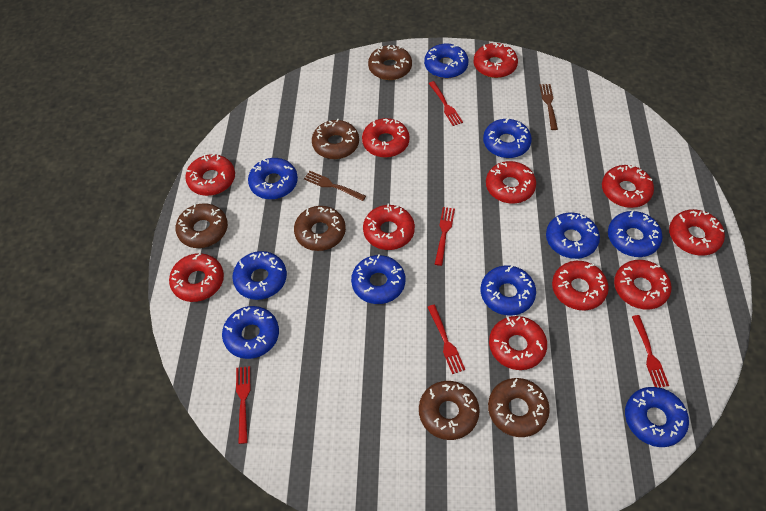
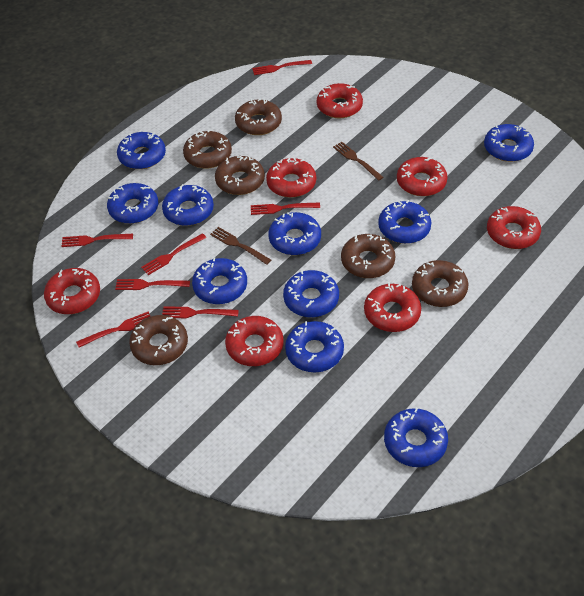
red donut: 11 -> 7
red fork: 5 -> 7

